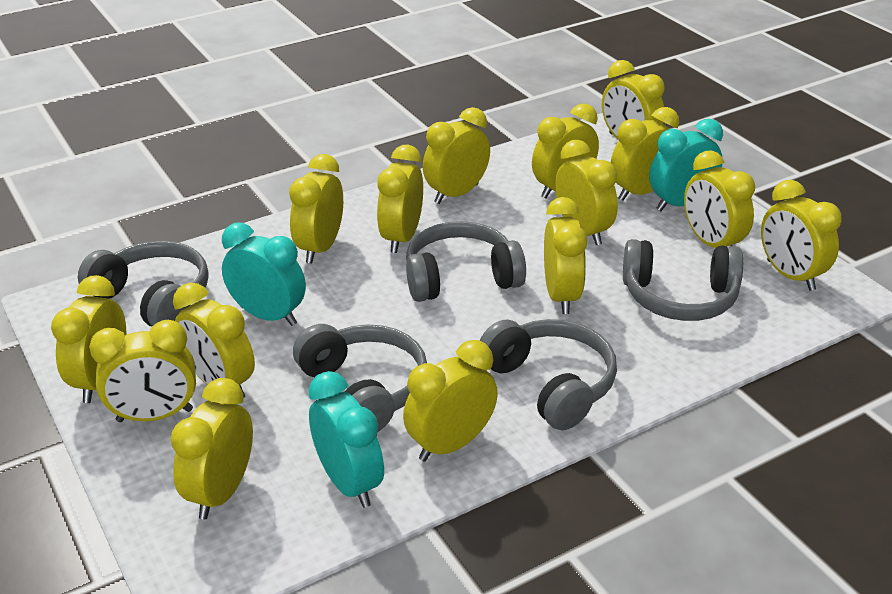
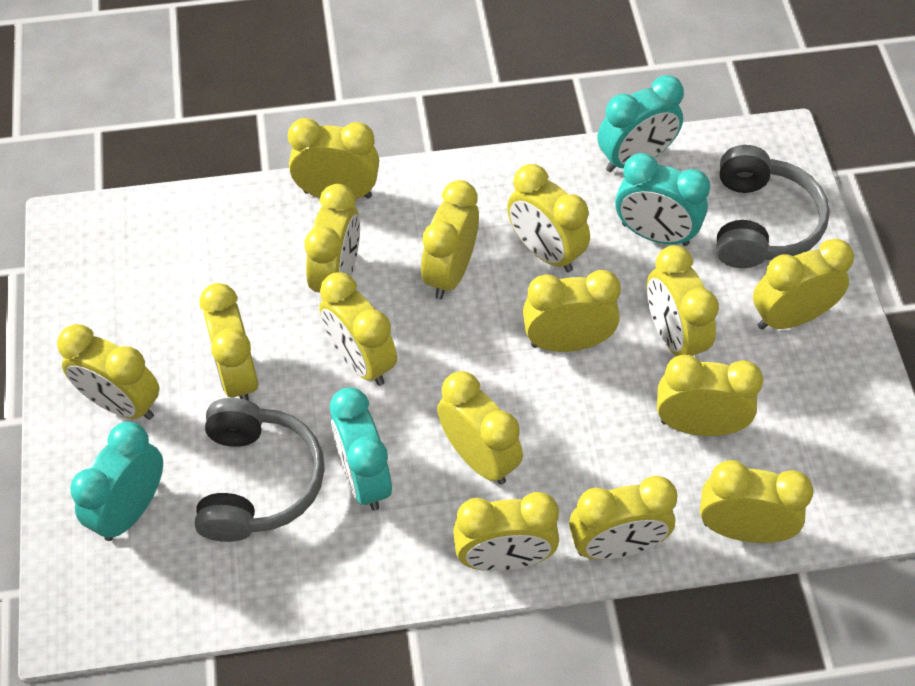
grey headphones: 5 -> 2
turquoise clock: 3 -> 4

